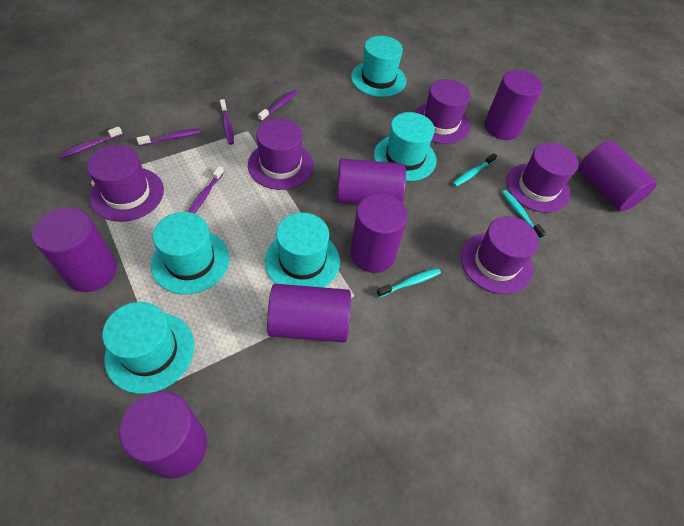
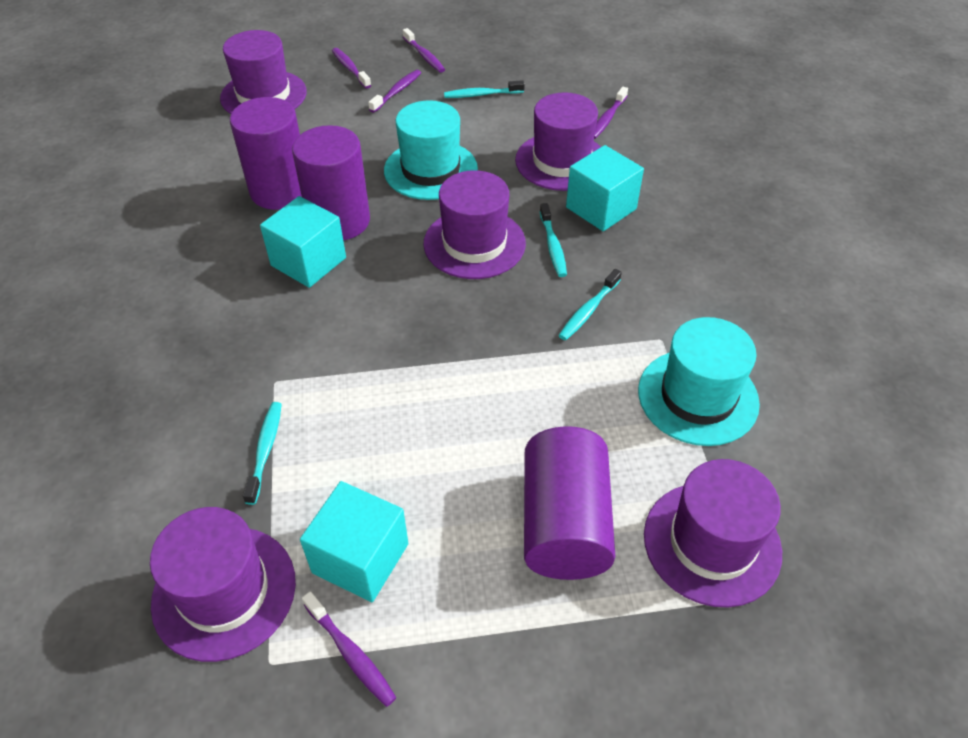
purple cylinder: 7 -> 3
turquoise cube: 0 -> 3
turquoise hat: 5 -> 2
turquoise toothbrush: 3 -> 4

